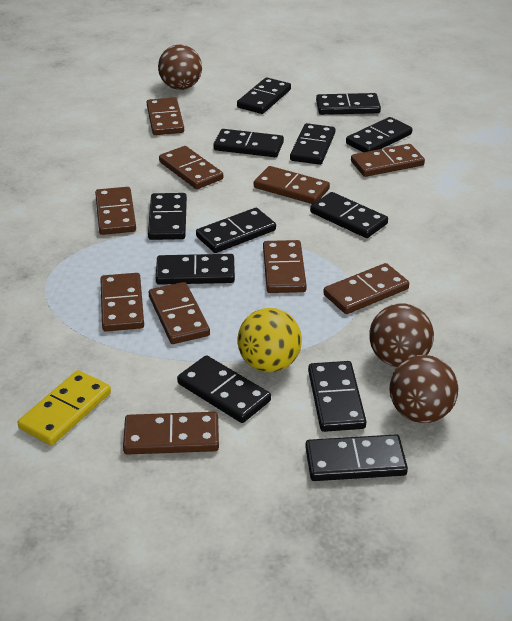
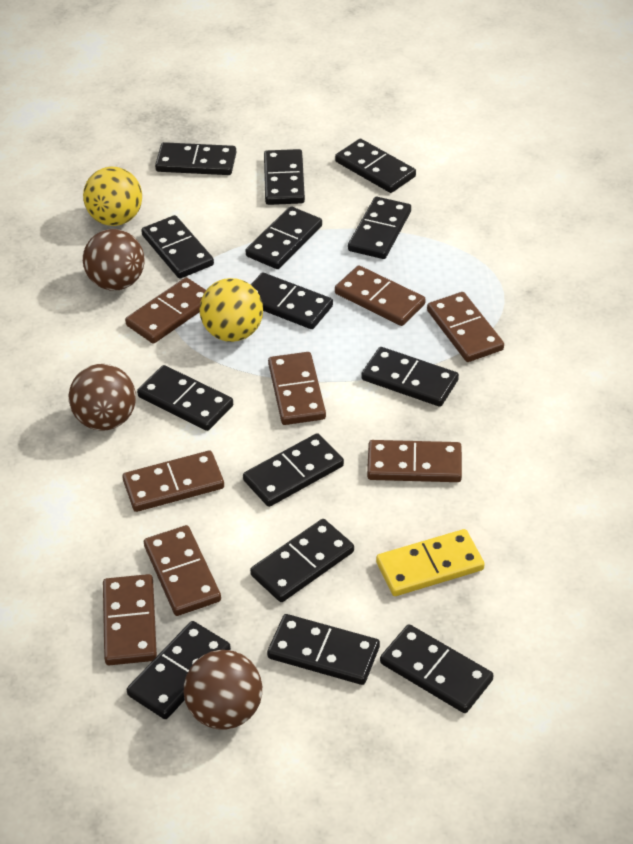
black domino: 12 -> 14
brown domino: 10 -> 8
yellow ball: 1 -> 2

